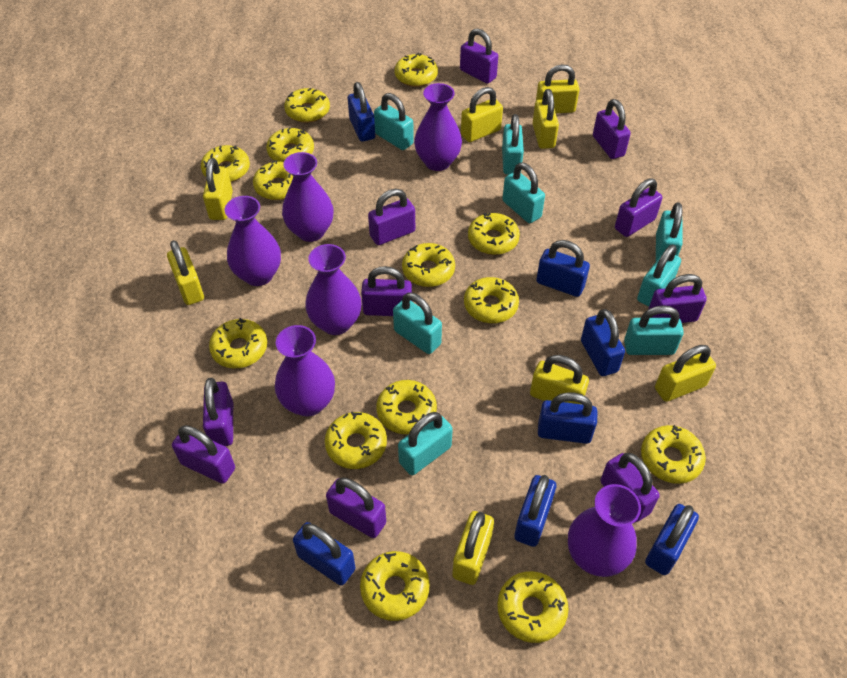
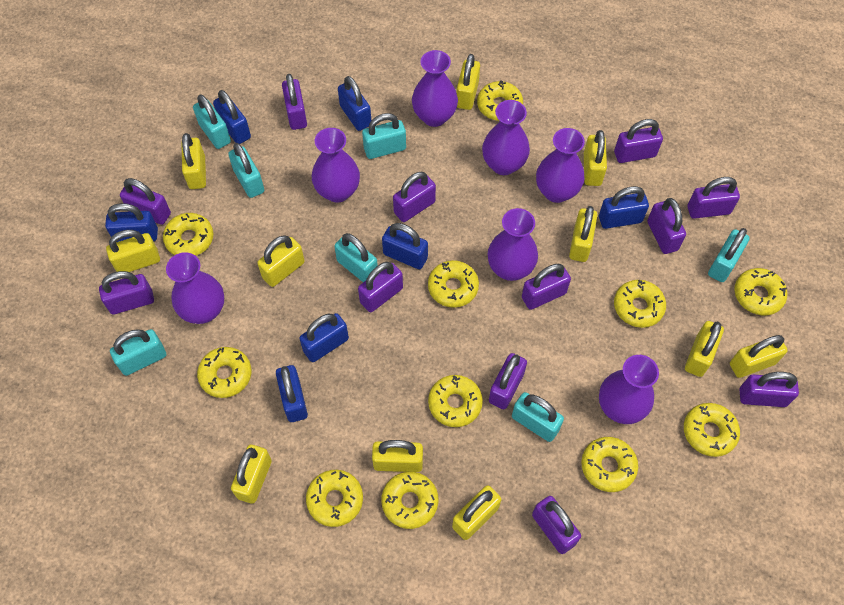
purple padlock: 10 -> 12
purple vase: 6 -> 7
turquoise padlock: 8 -> 7
yellow donut: 14 -> 11
yellow padlock: 8 -> 11

